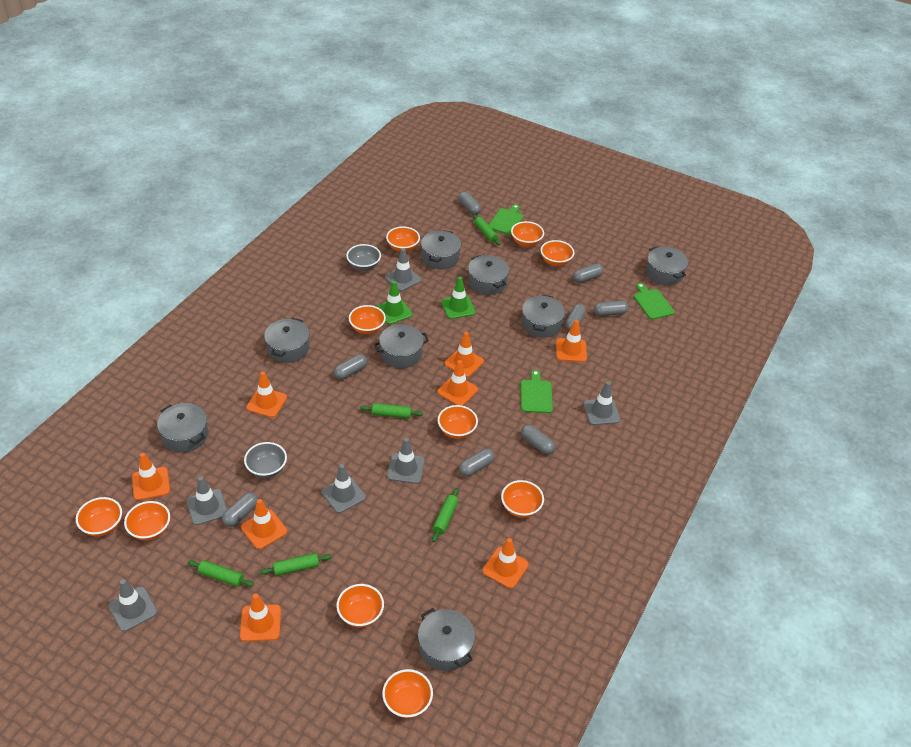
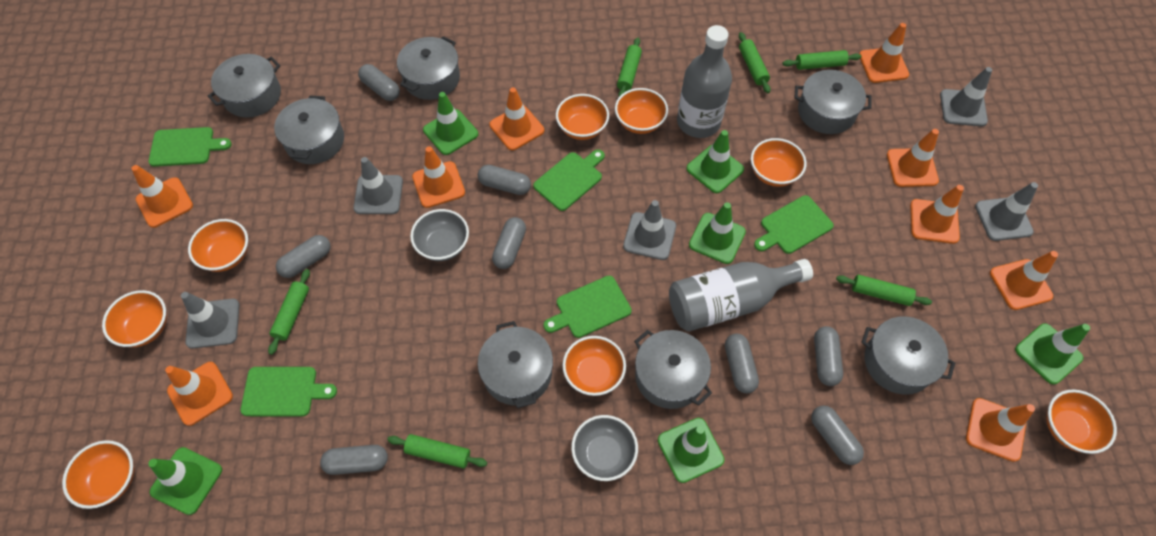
green cutting board: 3 -> 5
green rolling pin: 5 -> 6
green traffic cone: 2 -> 6
grey bottle: 0 -> 2
grey pot: 8 -> 7
grey traffic cone: 6 -> 5
orange bowl: 10 -> 8
orange traffic cone: 8 -> 9

